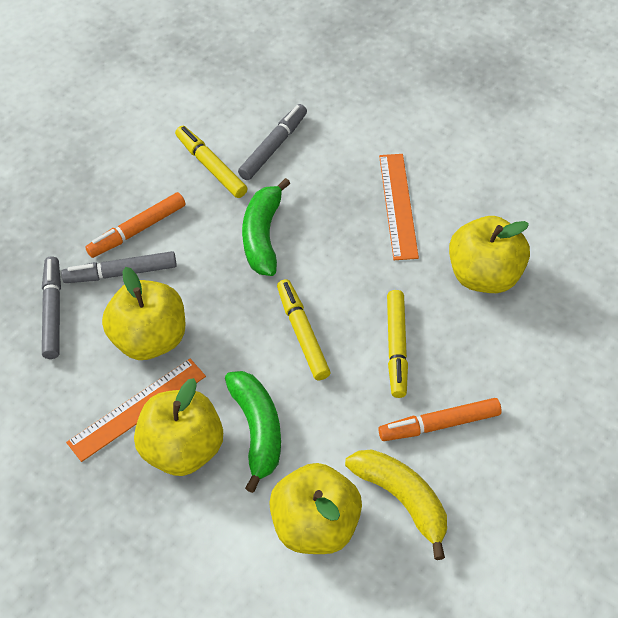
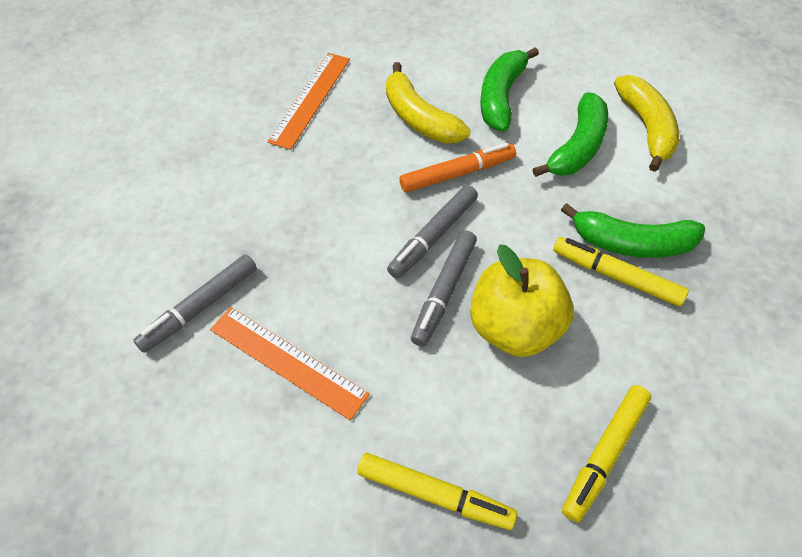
green banana: 2 -> 3
orange marker: 2 -> 1
yellow apple: 4 -> 1
yellow banana: 1 -> 2

